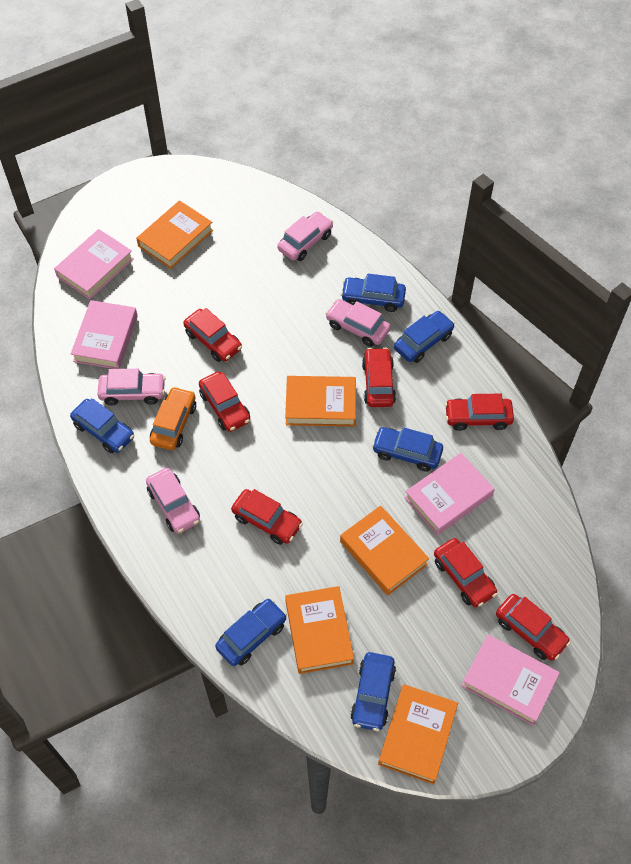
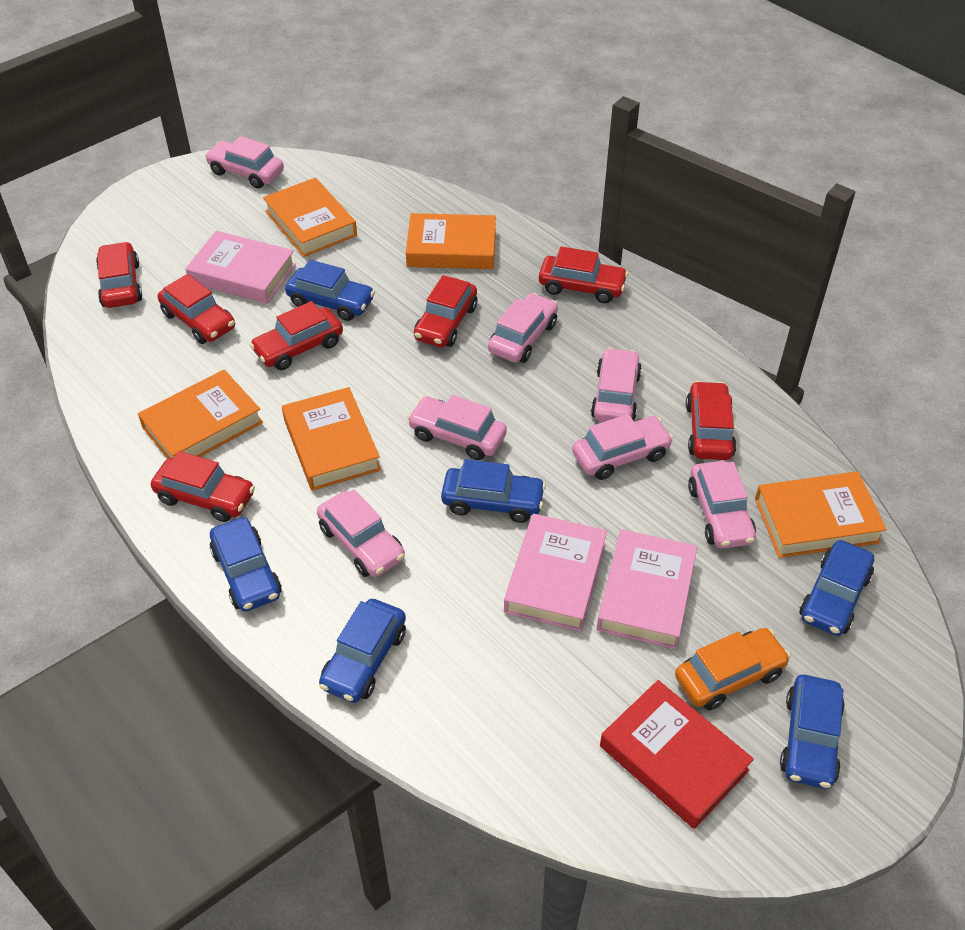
pink book: 4 -> 3
pink car: 4 -> 7
red book: 0 -> 1

